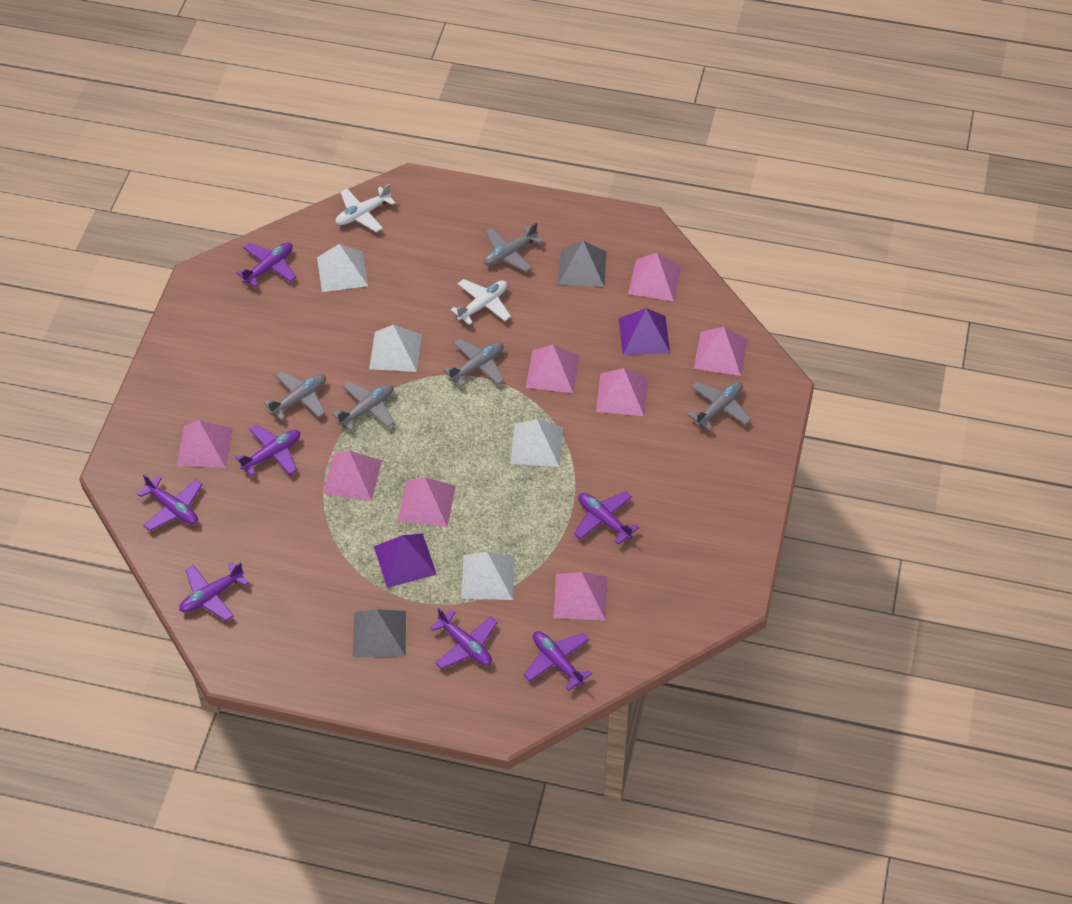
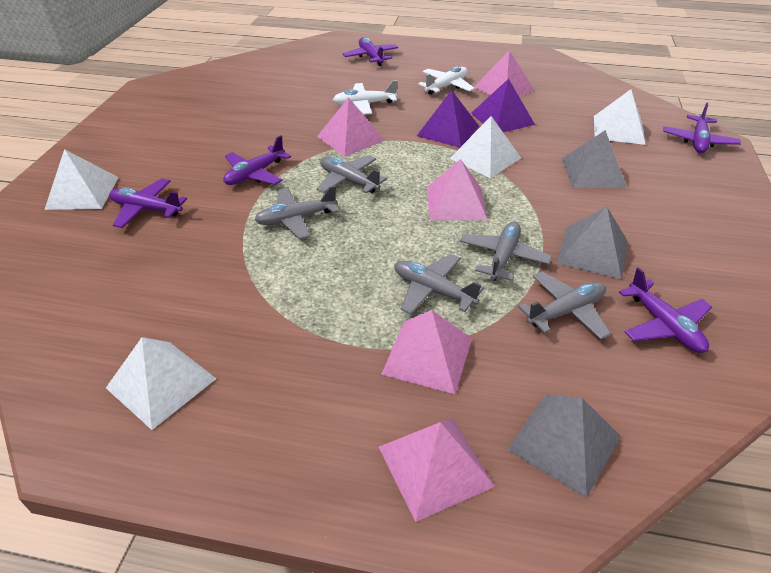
grey pyramid: 2 -> 3
pink pyramid: 8 -> 5
purple plane: 7 -> 5

